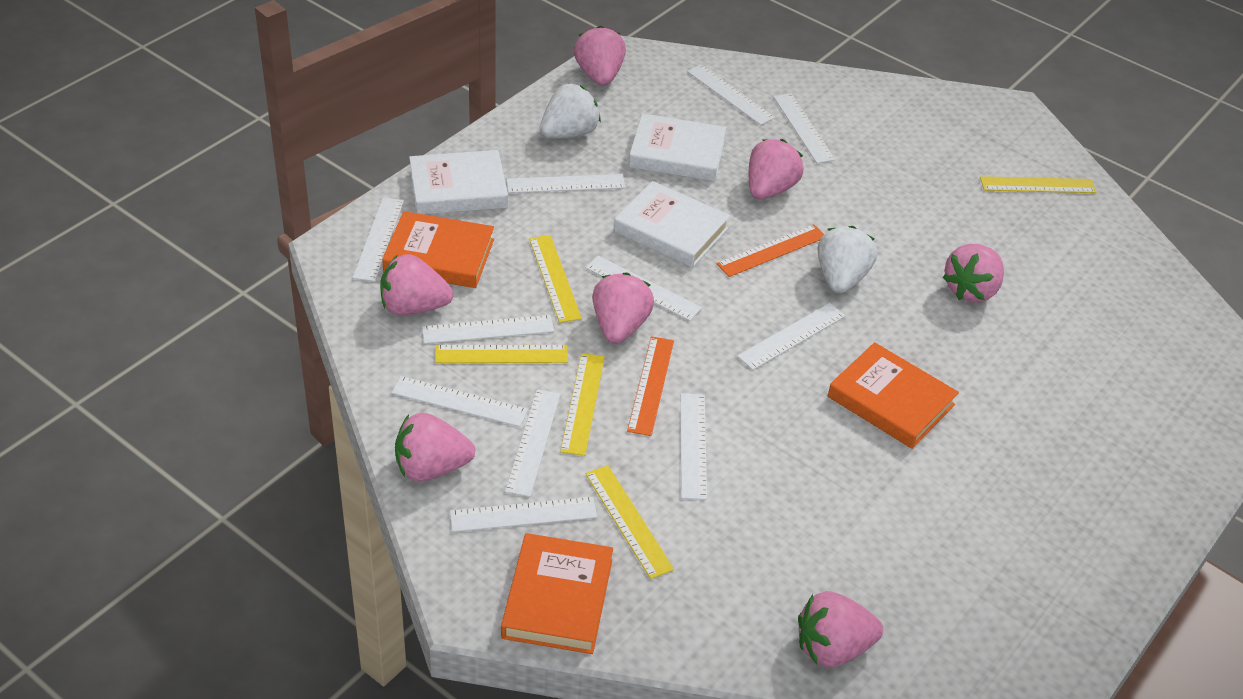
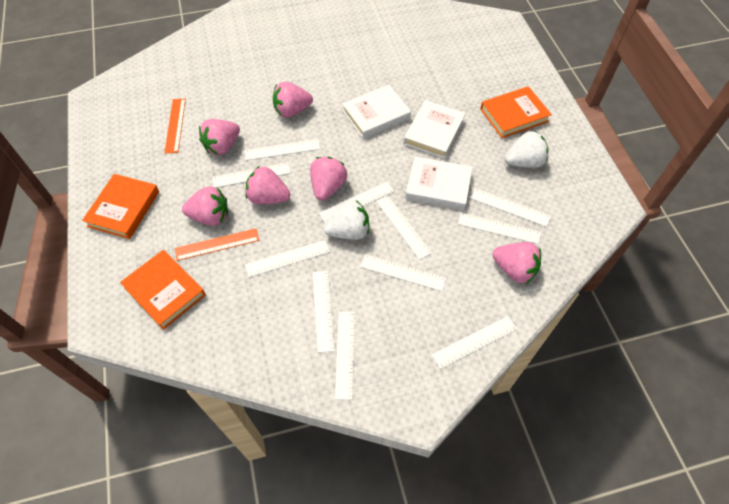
pink strawberry: 7 -> 6
yellow ruler: 5 -> 0

